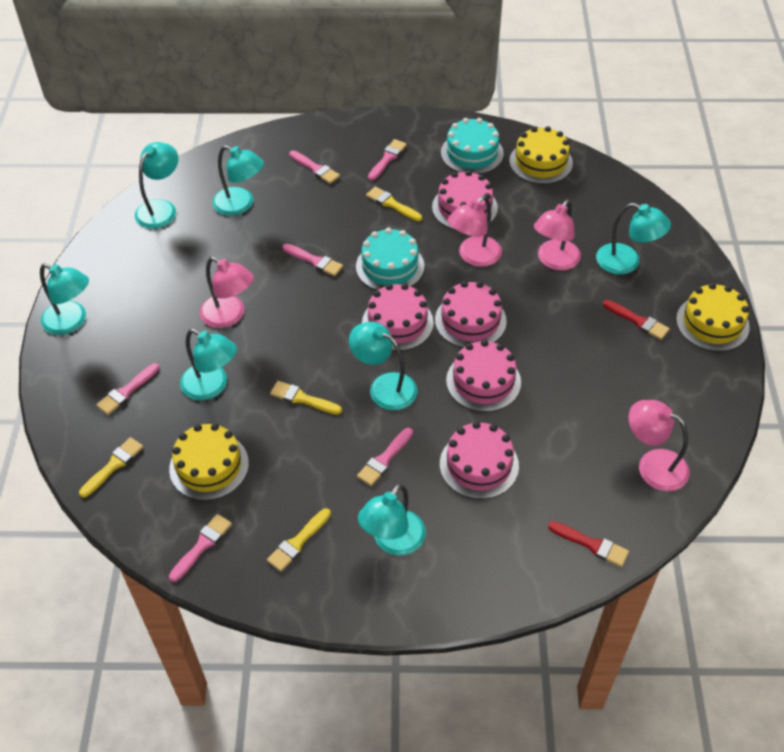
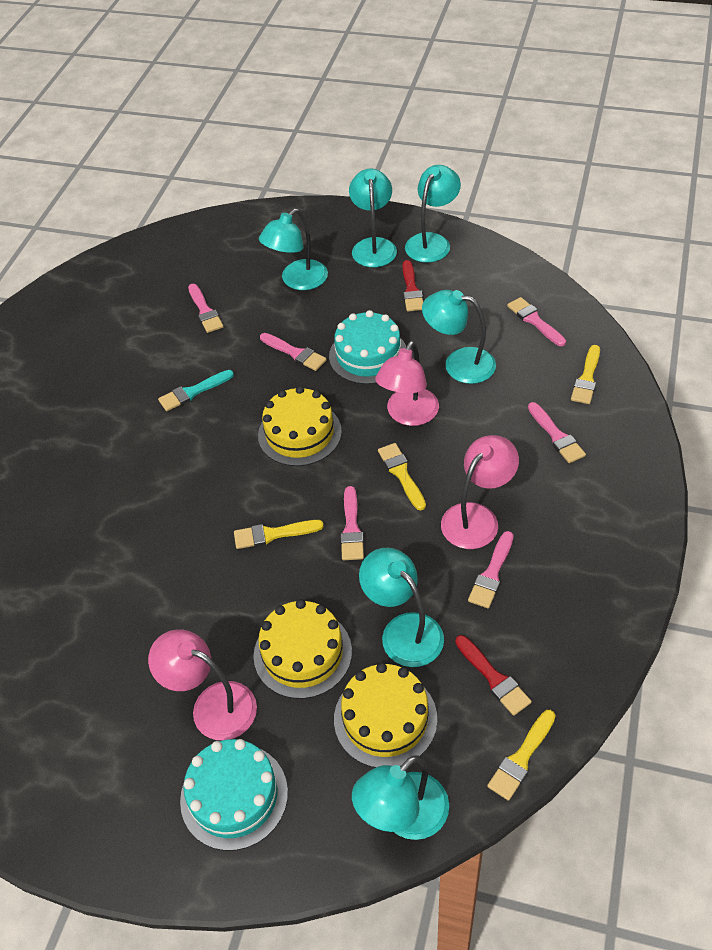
pink cake: 5 -> 0
pink lamp: 4 -> 3
turquoise brush: 0 -> 1
turquoise lamp: 7 -> 6

